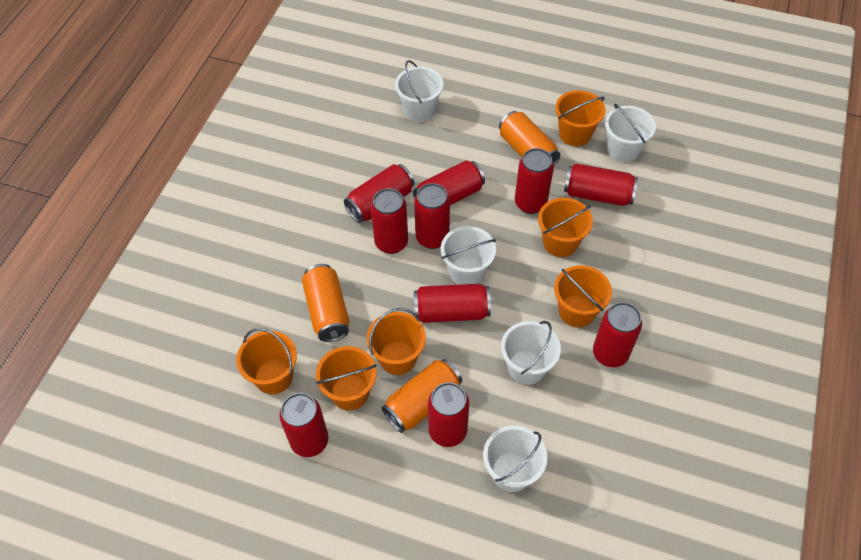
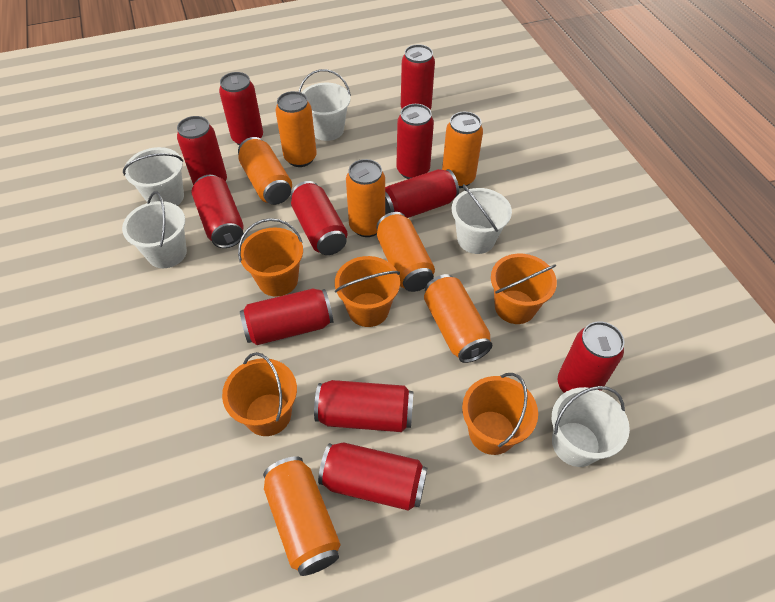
orange bucket: 6 -> 5
orange can: 3 -> 7
red can: 10 -> 11

